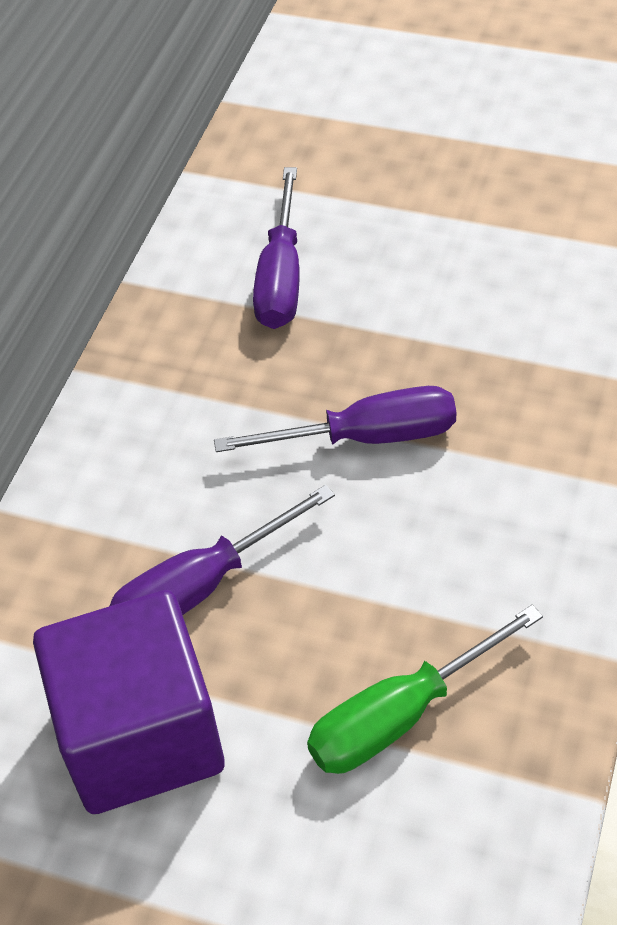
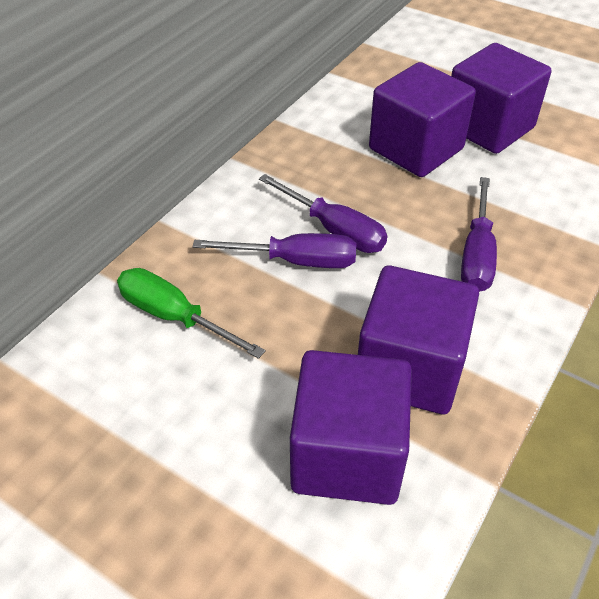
purple cube: 1 -> 4

